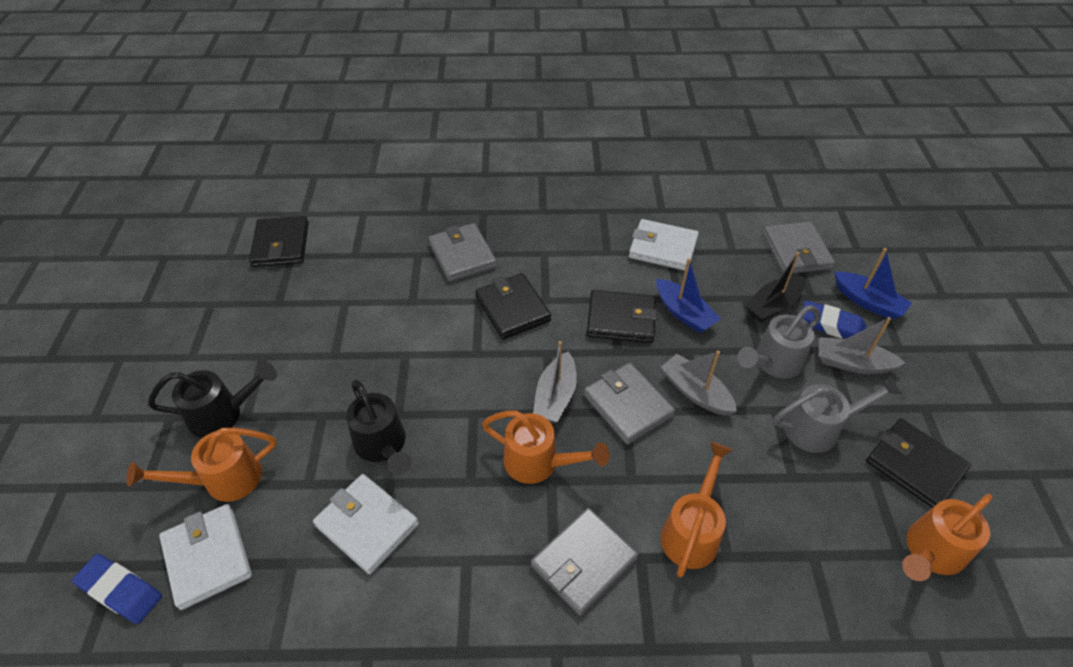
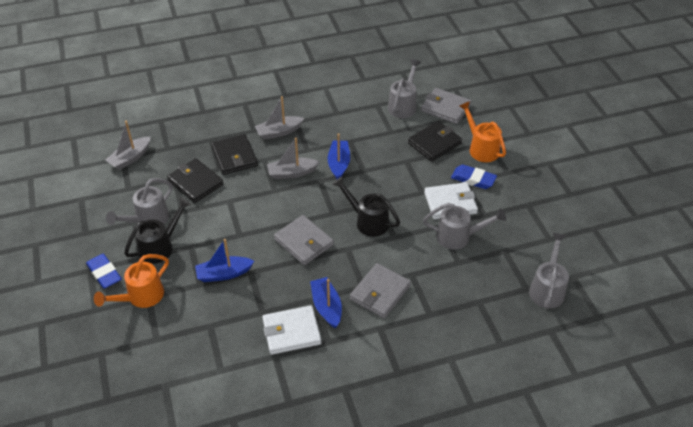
black boat: 1 -> 0
black wallet: 4 -> 3
blue boat: 2 -> 3
grey wallet: 4 -> 3
grey watering can: 2 -> 4
orange watering can: 4 -> 2
white wallet: 3 -> 2

